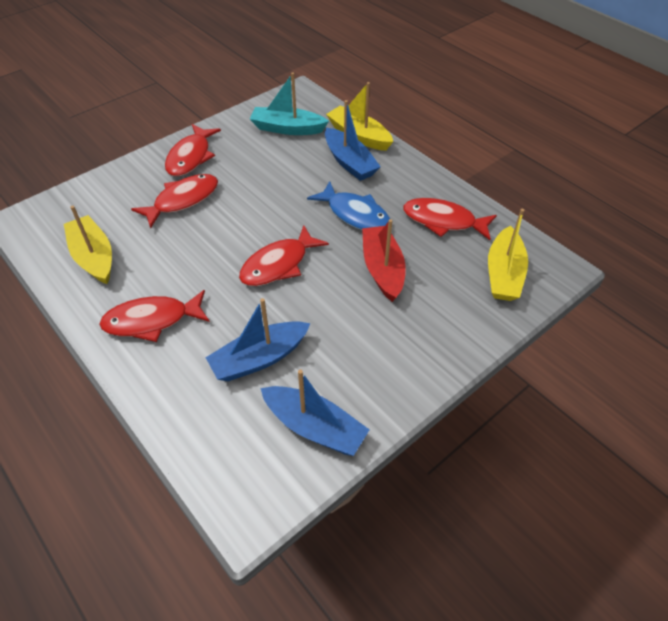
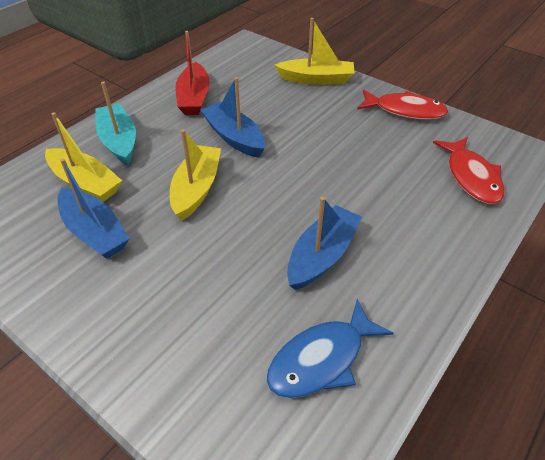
red fish: 5 -> 2

